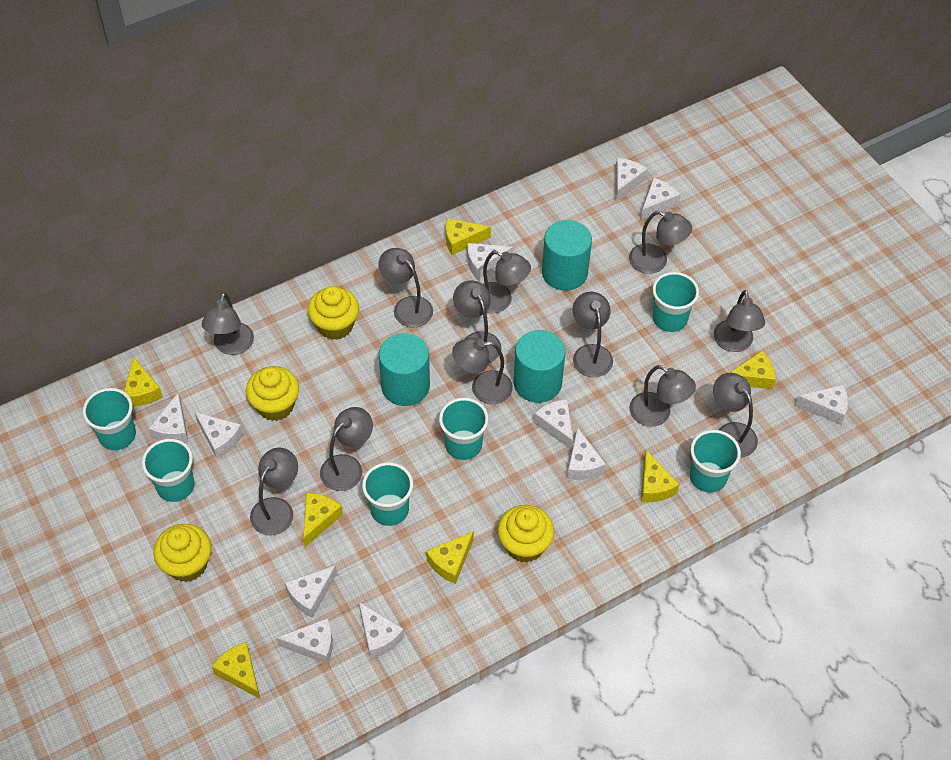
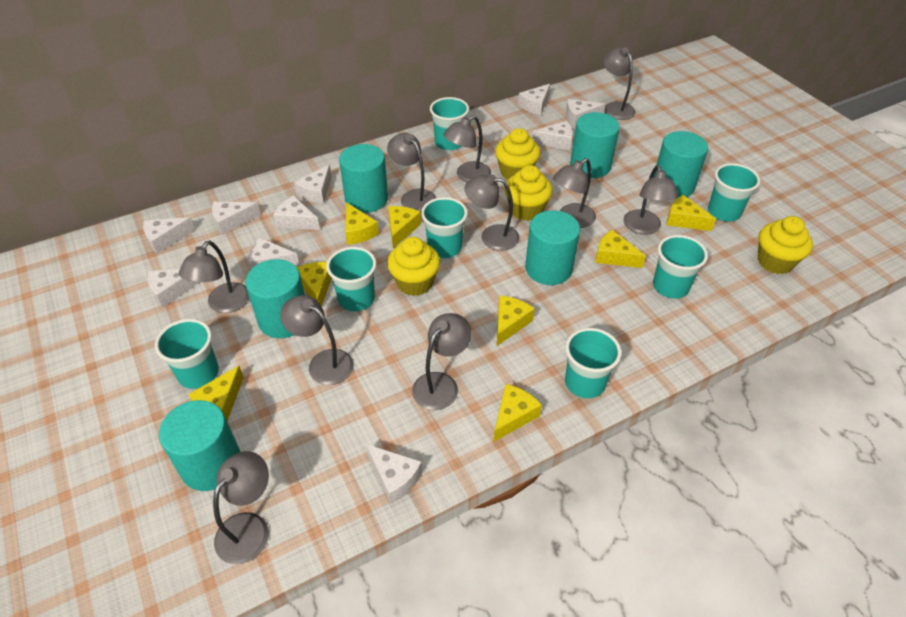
grey lamp: 12 -> 10
turquoise cup: 6 -> 7
turquoise cylinder: 3 -> 6
white cheese: 11 -> 10
yellow cheese: 7 -> 8

